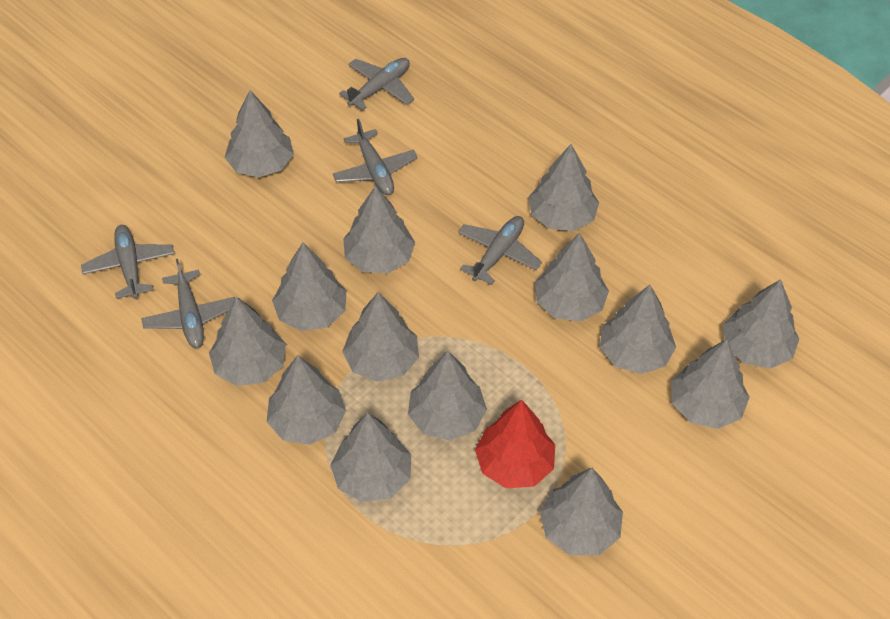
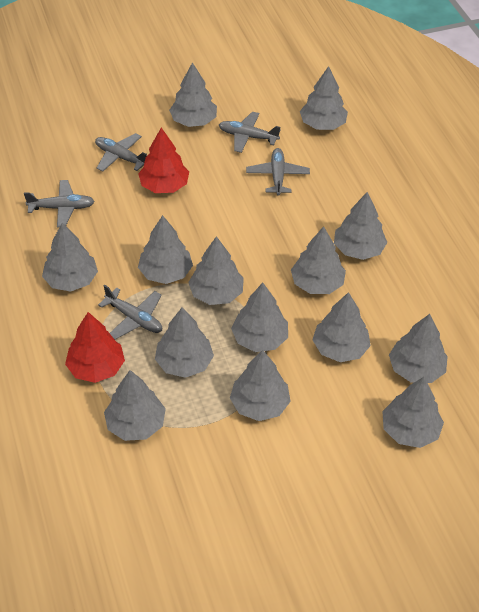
red tree: 1 -> 2

